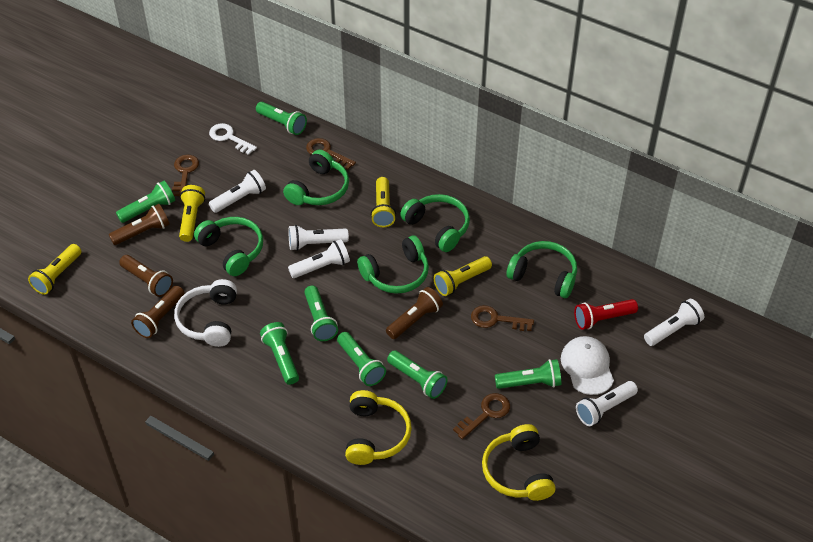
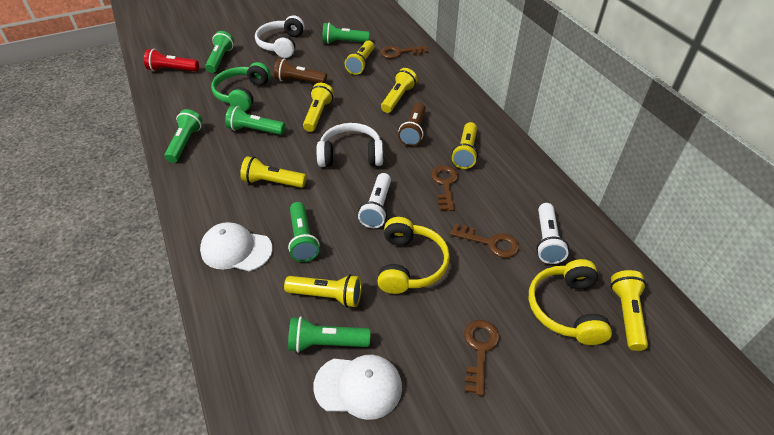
brown flashlight: 4 -> 2
green flashlight: 7 -> 6
green headphones: 5 -> 1
white cap: 1 -> 2
white flashlight: 5 -> 2
white headphones: 1 -> 2
white key: 1 -> 0
yellow flashlight: 4 -> 7

